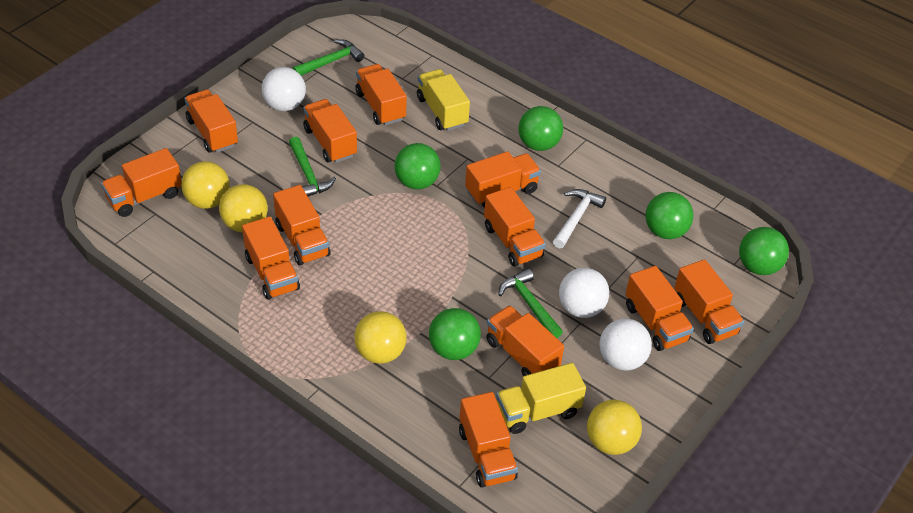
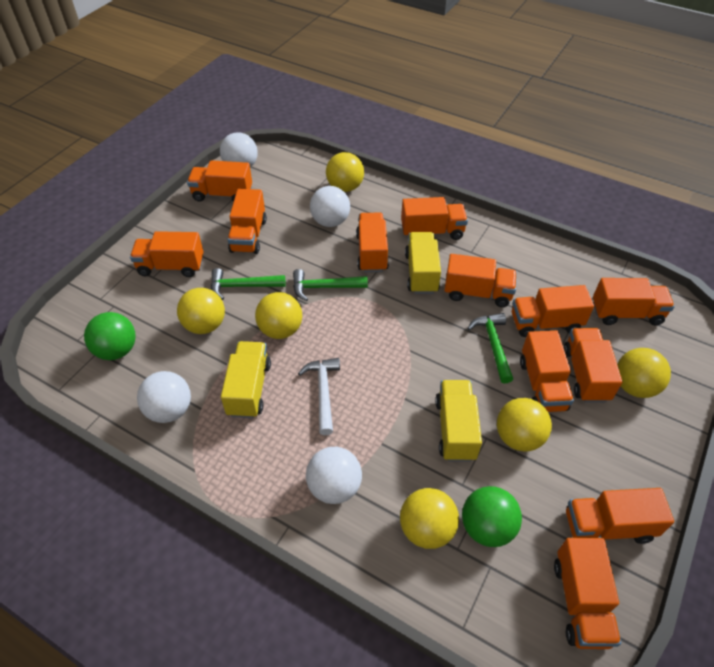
green ball: 5 -> 2
white ball: 3 -> 4
yellow ball: 4 -> 6
yellow truck: 2 -> 3

